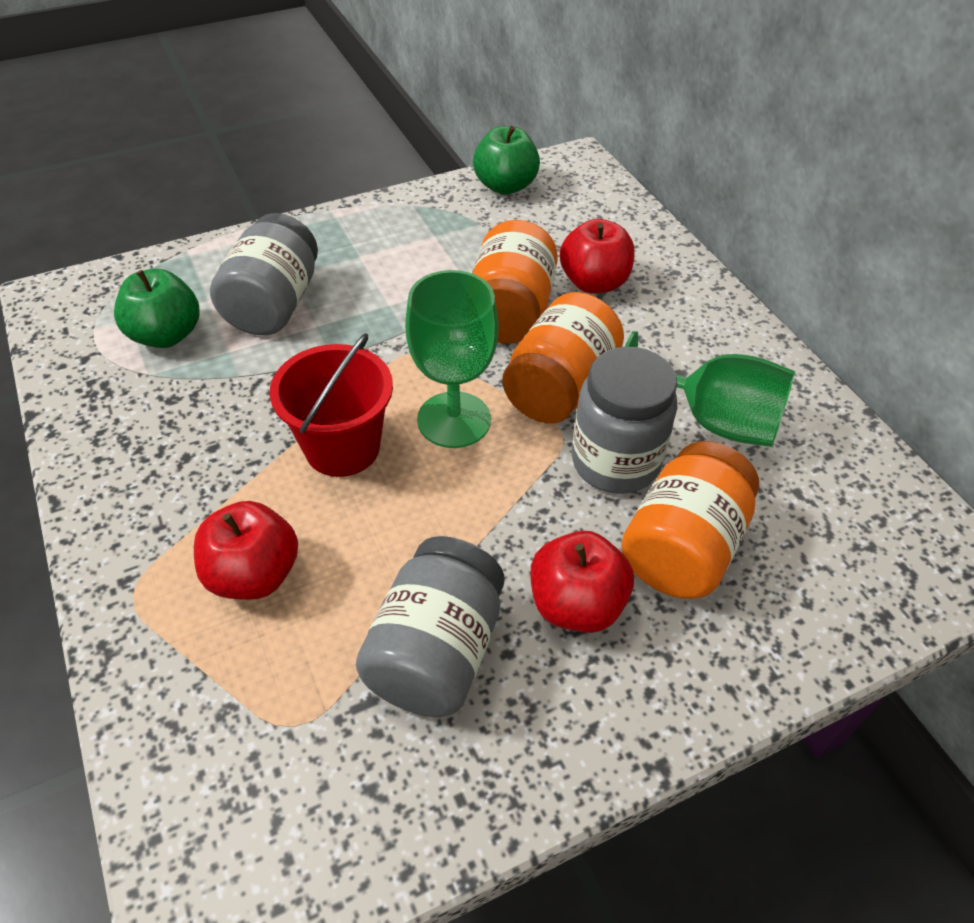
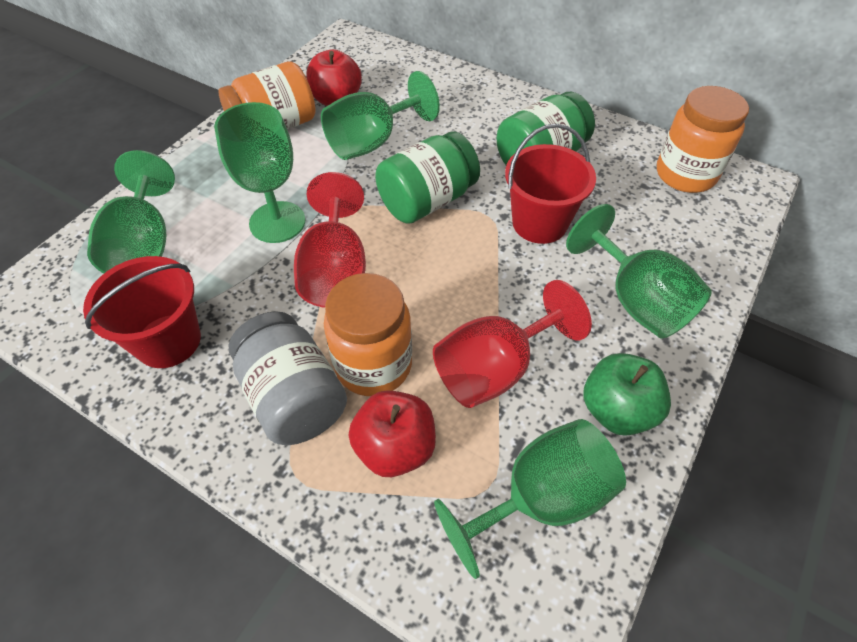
green apple: 2 -> 1
green goblet: 2 -> 5
green jar: 0 -> 2
grey jar: 3 -> 1
red apple: 3 -> 2
red bucket: 1 -> 2
red goblet: 0 -> 2

